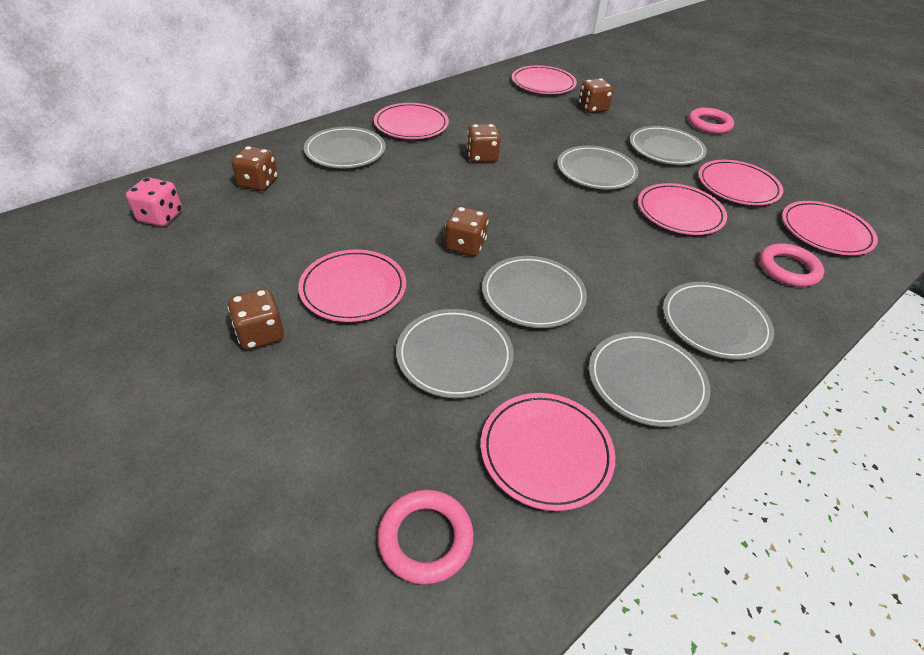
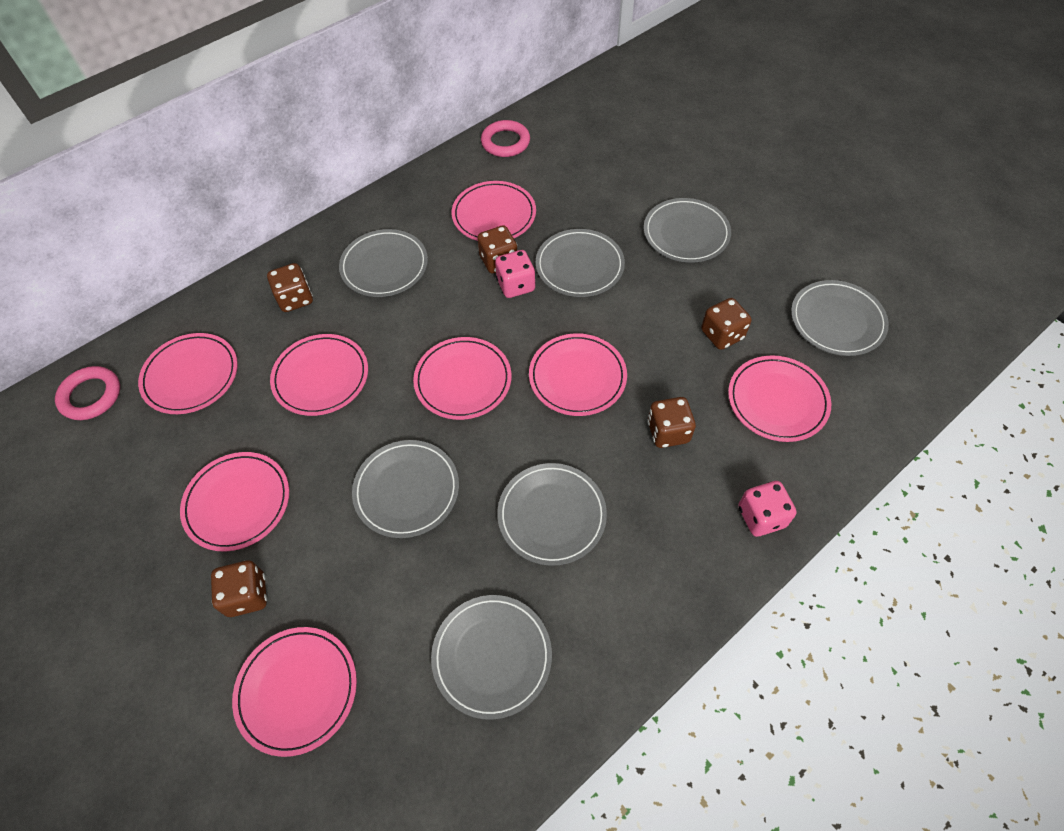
pink dice: 1 -> 2
pink plate: 7 -> 8
pink ring: 3 -> 2

